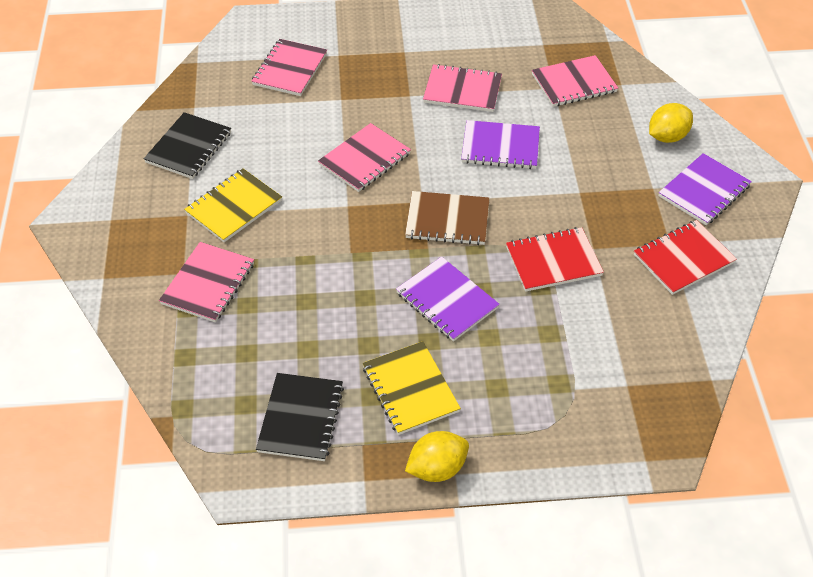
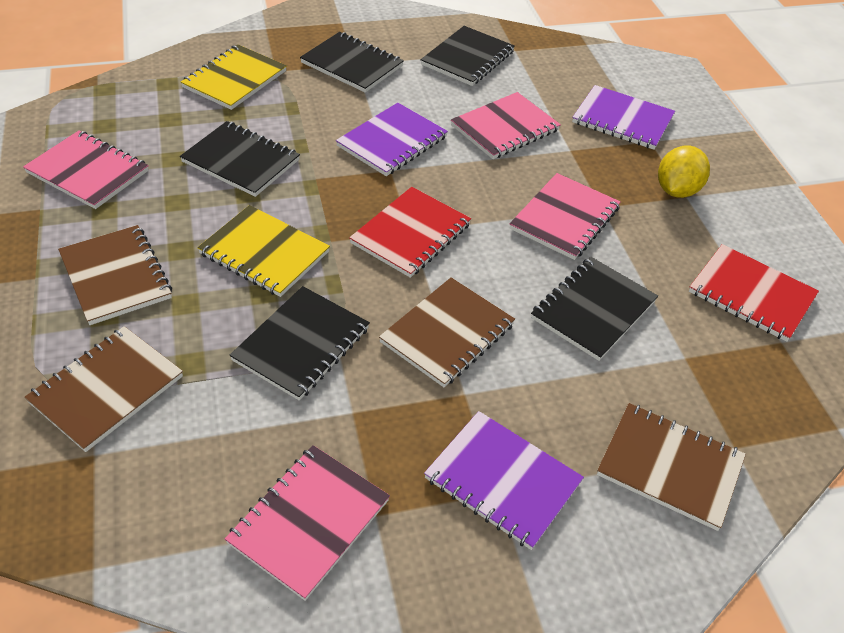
black notebook: 2 -> 5
brown notebook: 1 -> 4
pink notebook: 5 -> 4
yellow lemon: 2 -> 1

